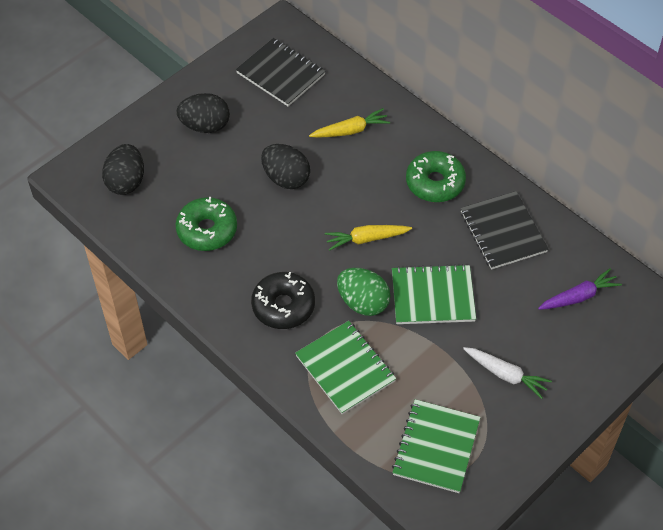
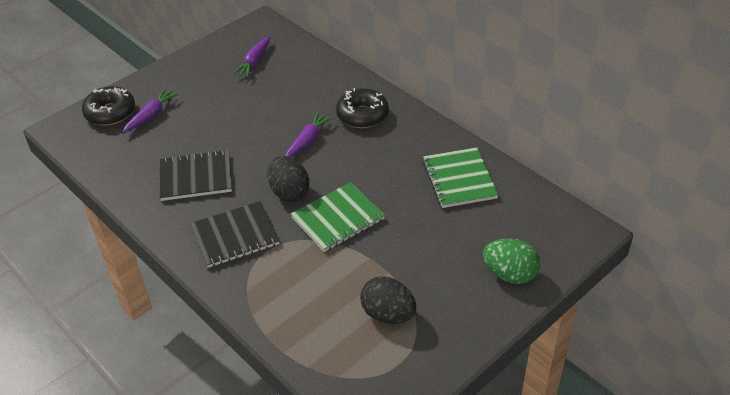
black donut: 1 -> 2
black egg: 3 -> 2
green donut: 2 -> 0
green notebook: 3 -> 2
purple carrot: 1 -> 3
white carrot: 1 -> 0
yellow carrot: 2 -> 0

